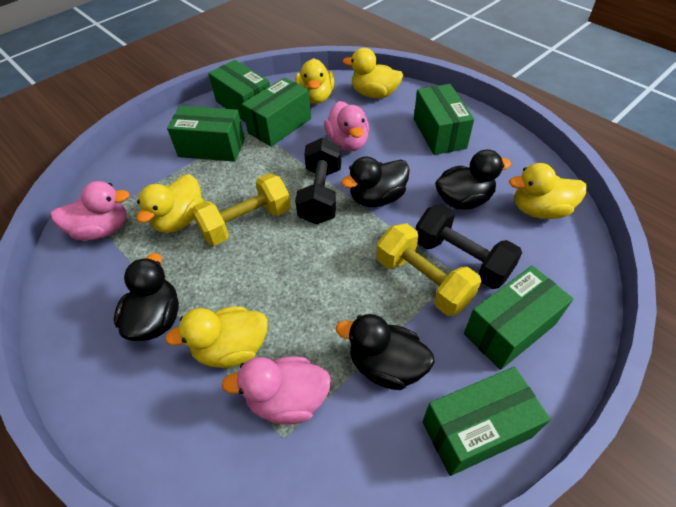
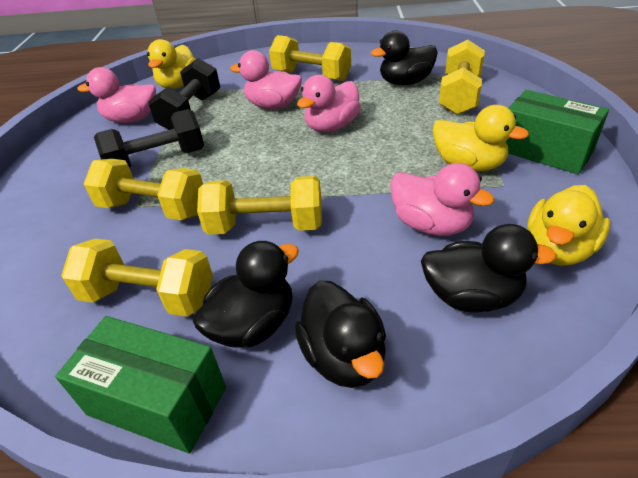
green box: 6 -> 2
pink duck: 3 -> 4
yellow duck: 5 -> 3
yellow dumbbell: 2 -> 5

